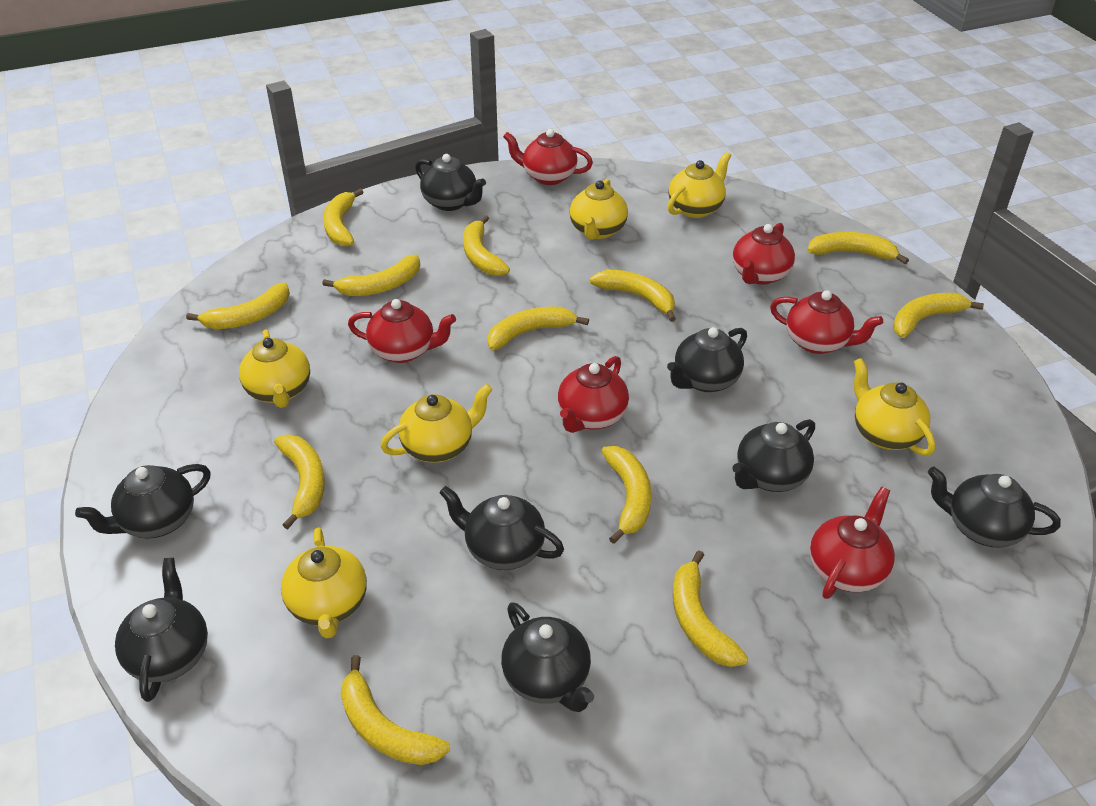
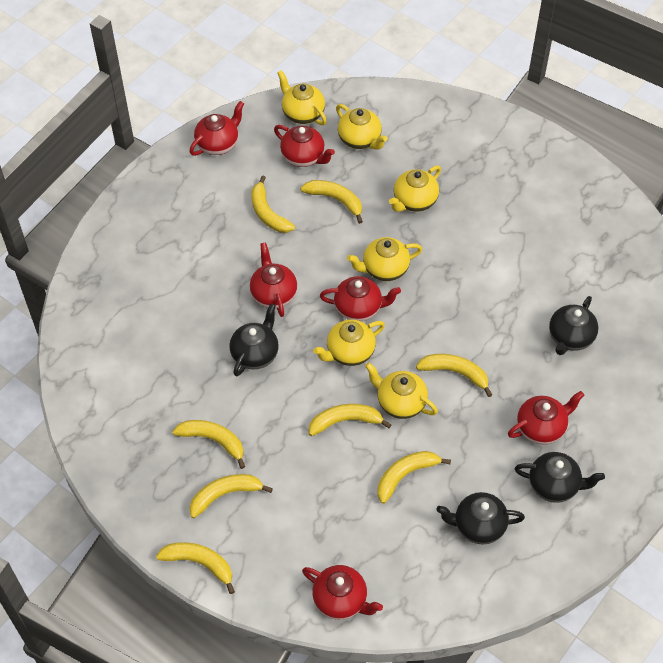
black teapot: 8 -> 4
yellow banana: 12 -> 8

